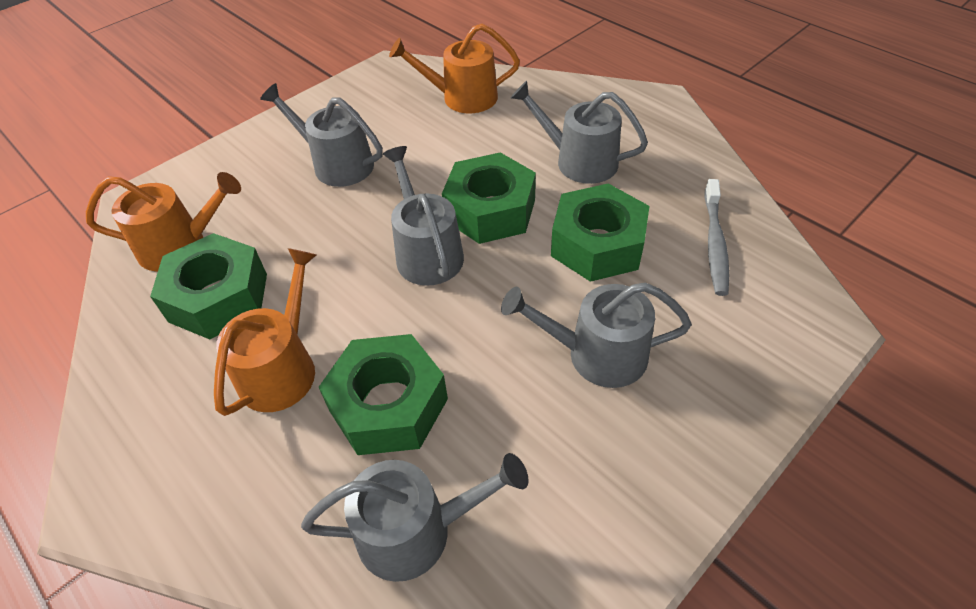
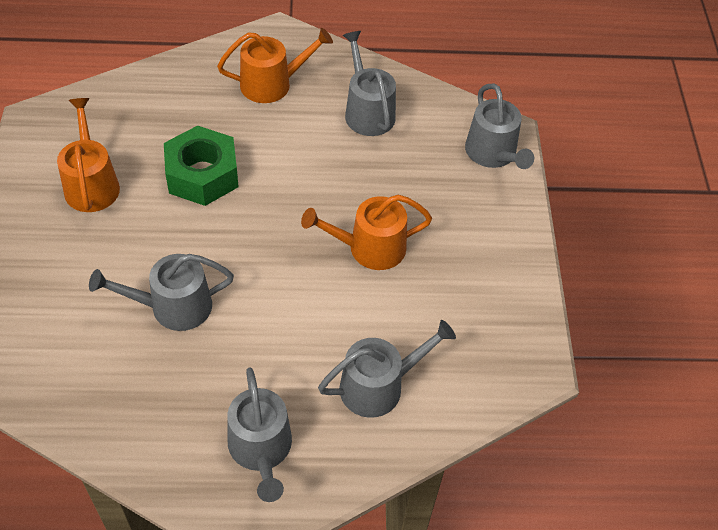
green nut: 4 -> 1
grey toothbrush: 1 -> 0

